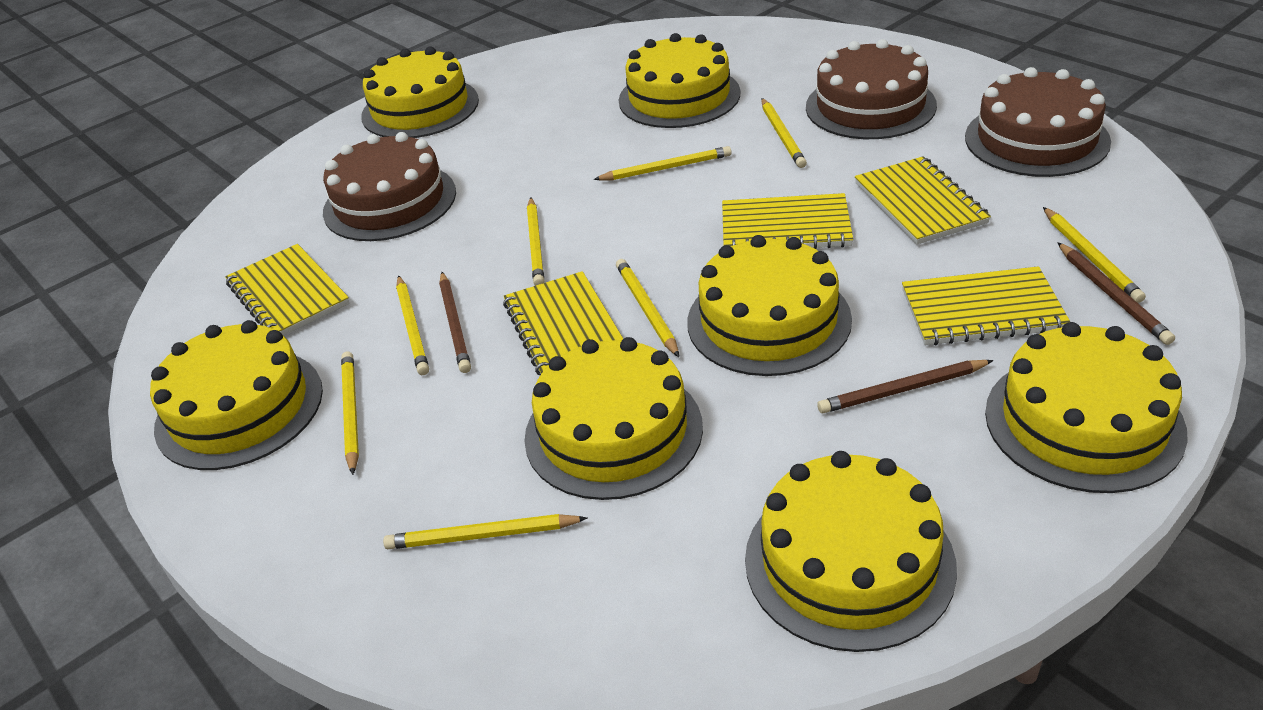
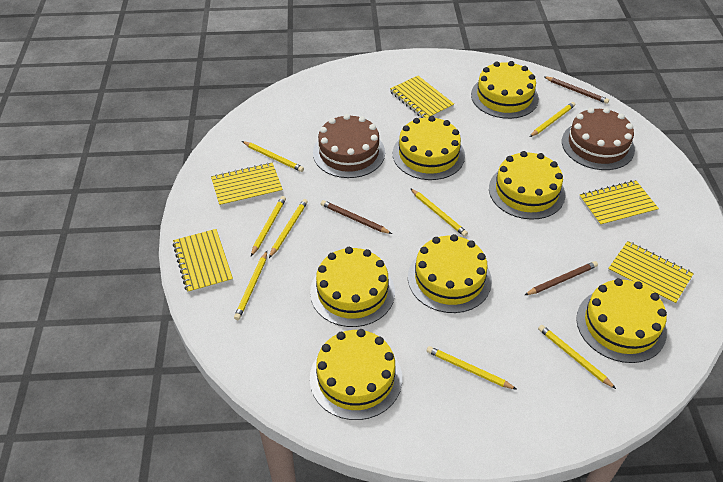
brown cake: 3 -> 2

